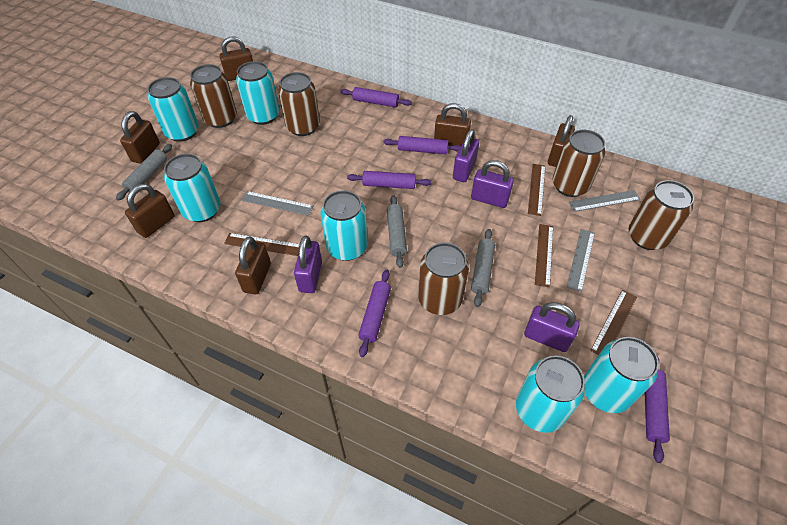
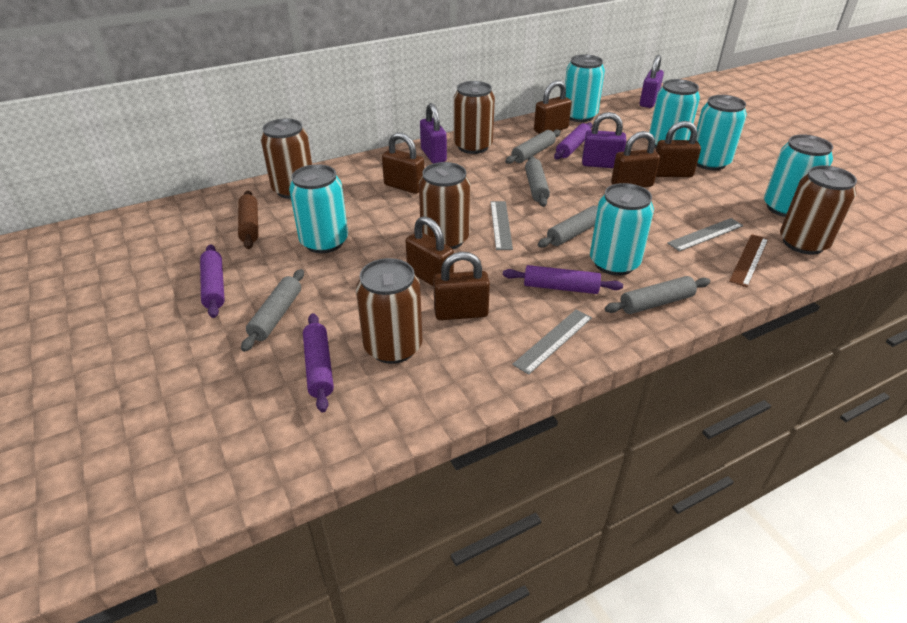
brown rolling pin: 0 -> 1
brown ruler: 4 -> 1
grey rolling pin: 3 -> 5
purple padlock: 4 -> 3
purple rolling pin: 5 -> 4

